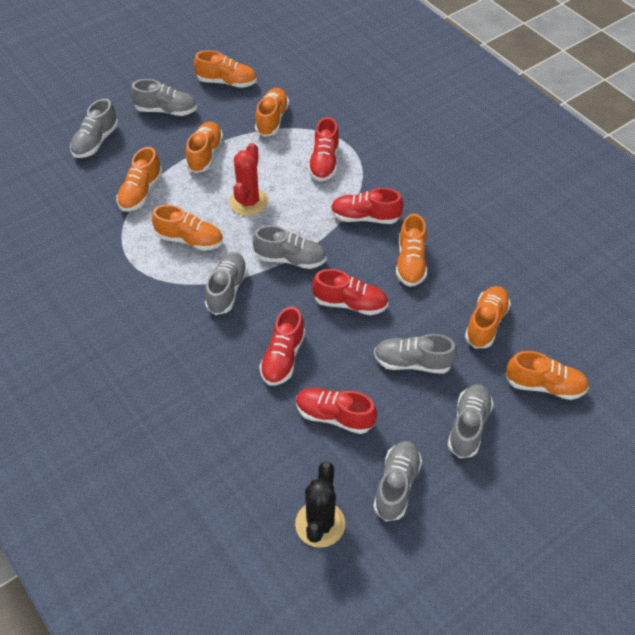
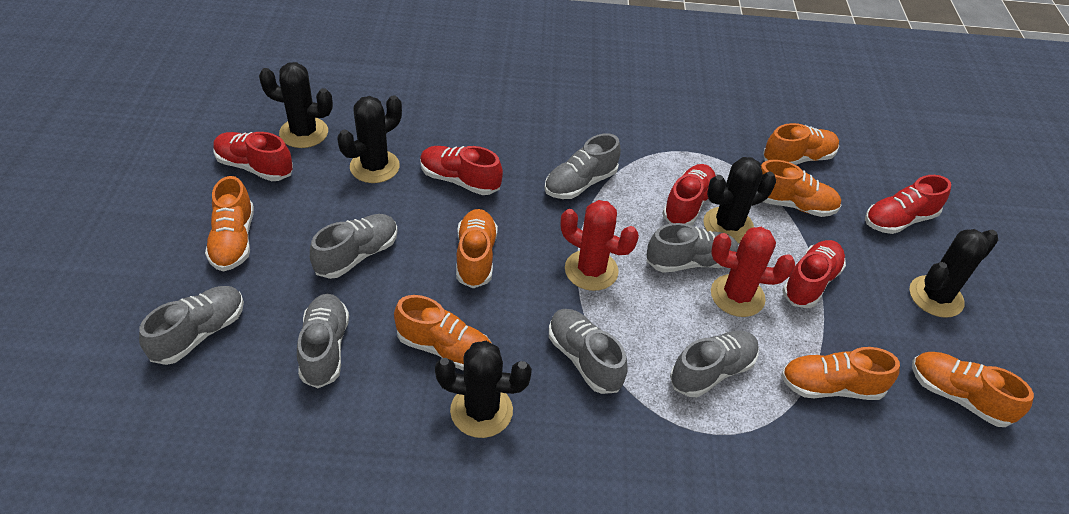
black cactus: 1 -> 5
orange shoe: 8 -> 7
red cactus: 1 -> 2

